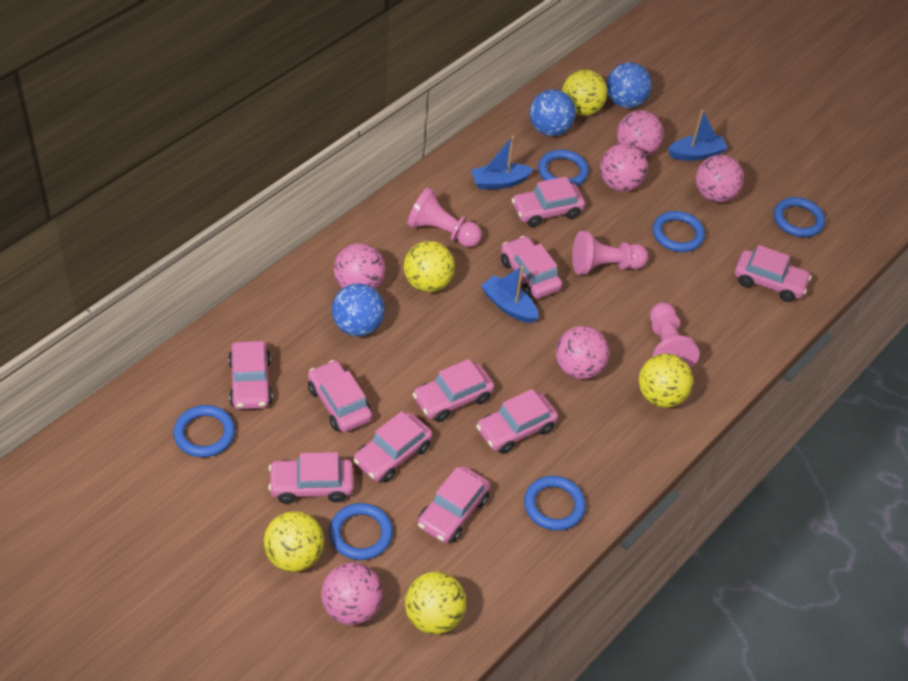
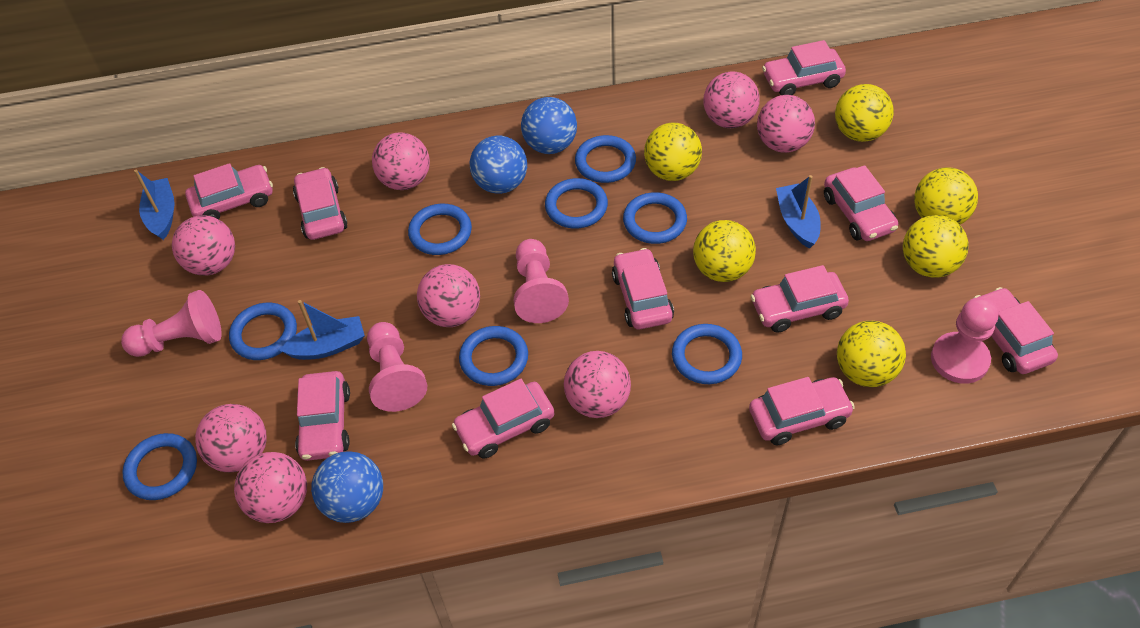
blue ring: 6 -> 8
pink ball: 6 -> 8
pink pawn: 3 -> 4
yellow ball: 5 -> 6

